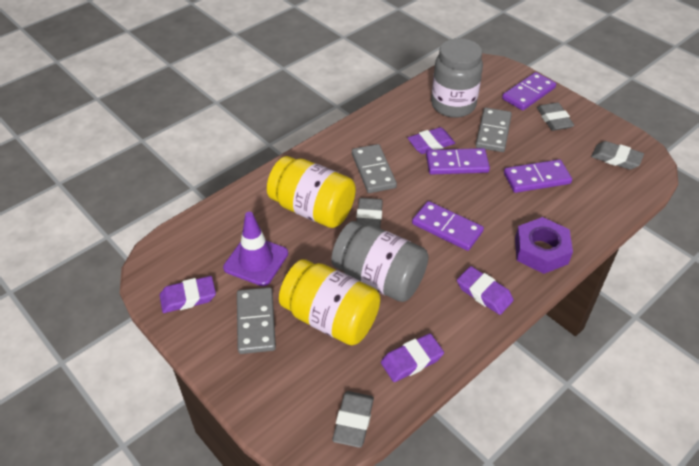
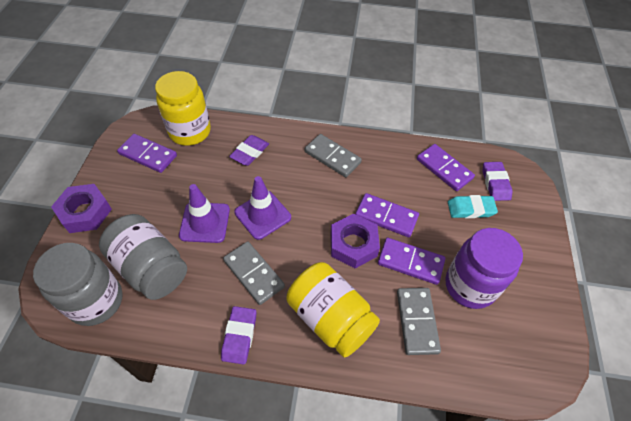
grey eraser: 4 -> 0
purple eraser: 4 -> 3
purple jar: 0 -> 1
purple nut: 1 -> 2
purple traffic cone: 1 -> 2
turquoise eraser: 0 -> 1

